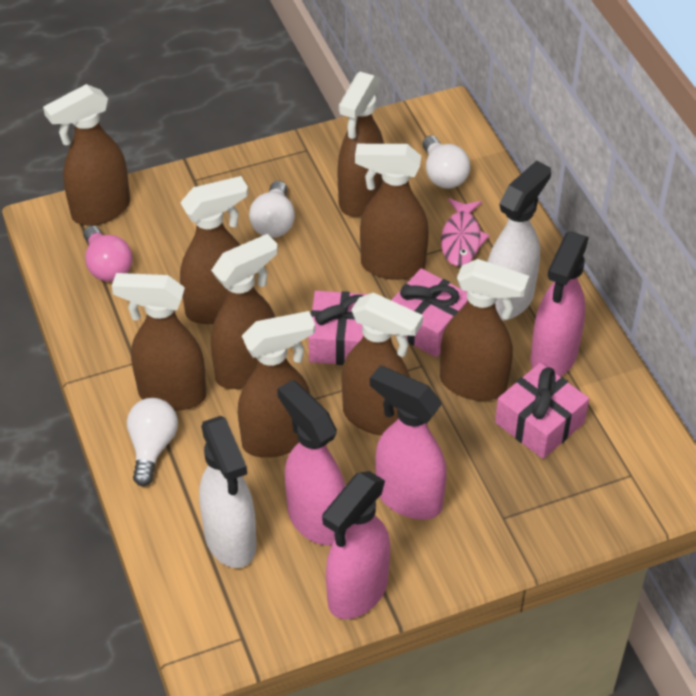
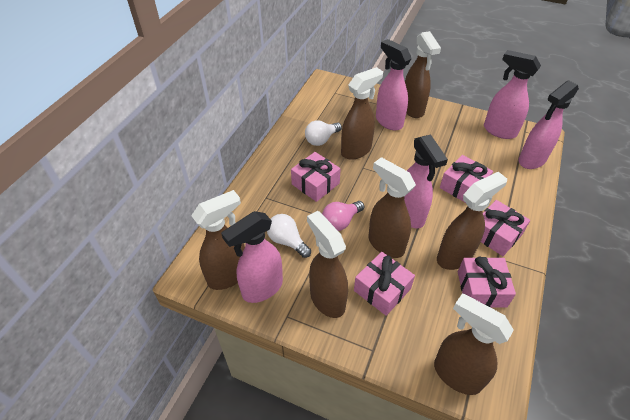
brown spray bottle: 9 -> 7
pink fish: 1 -> 0
pink gift: 3 -> 5
pink spray bottle: 4 -> 5
white light bulb: 3 -> 2
white spray bottle: 2 -> 0

